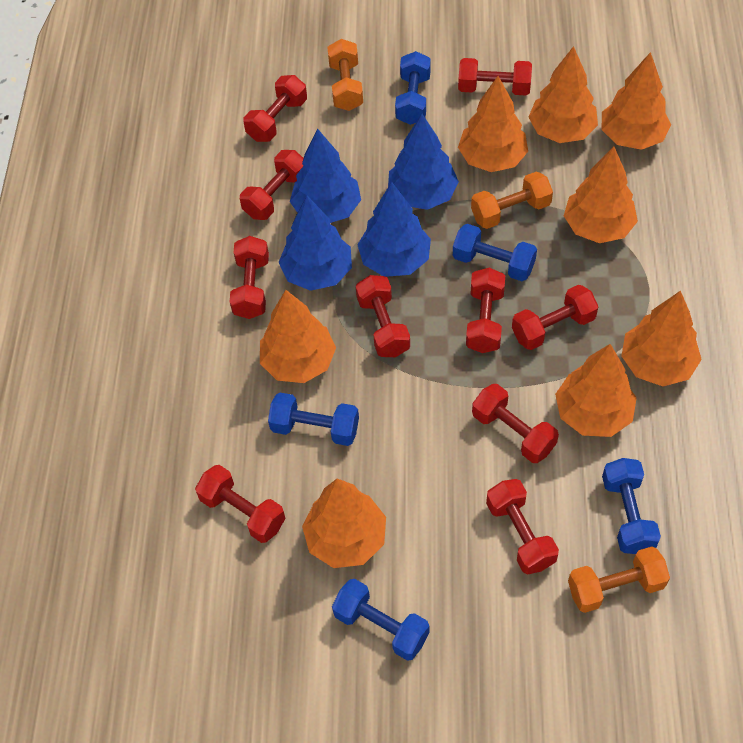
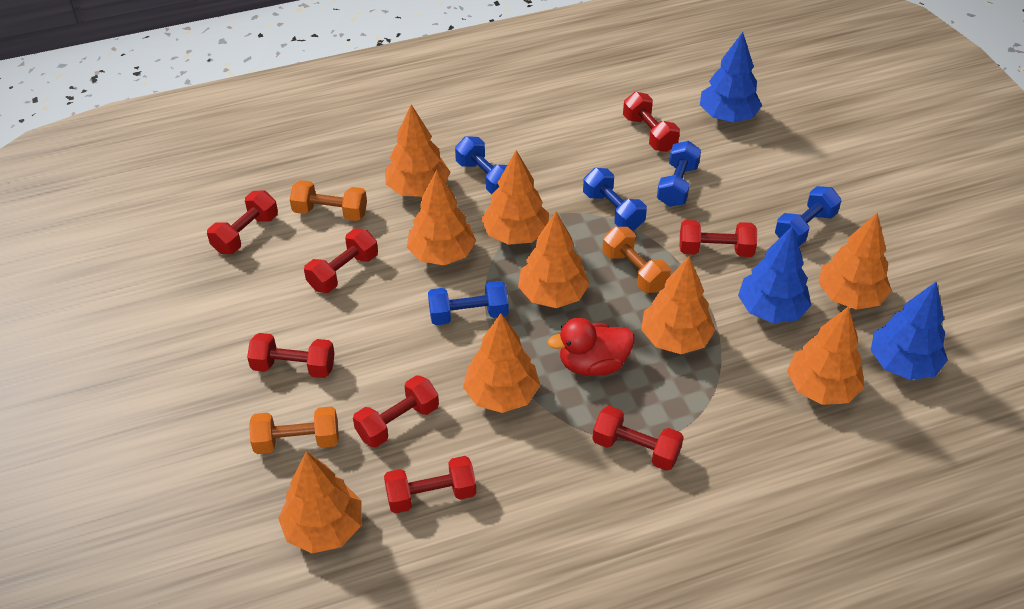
blue tree: 4 -> 3
orange tree: 8 -> 9
red duck: 0 -> 1
red dumbbell: 10 -> 8

